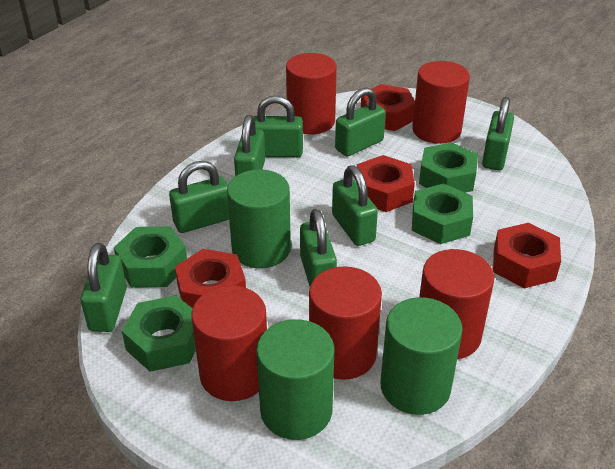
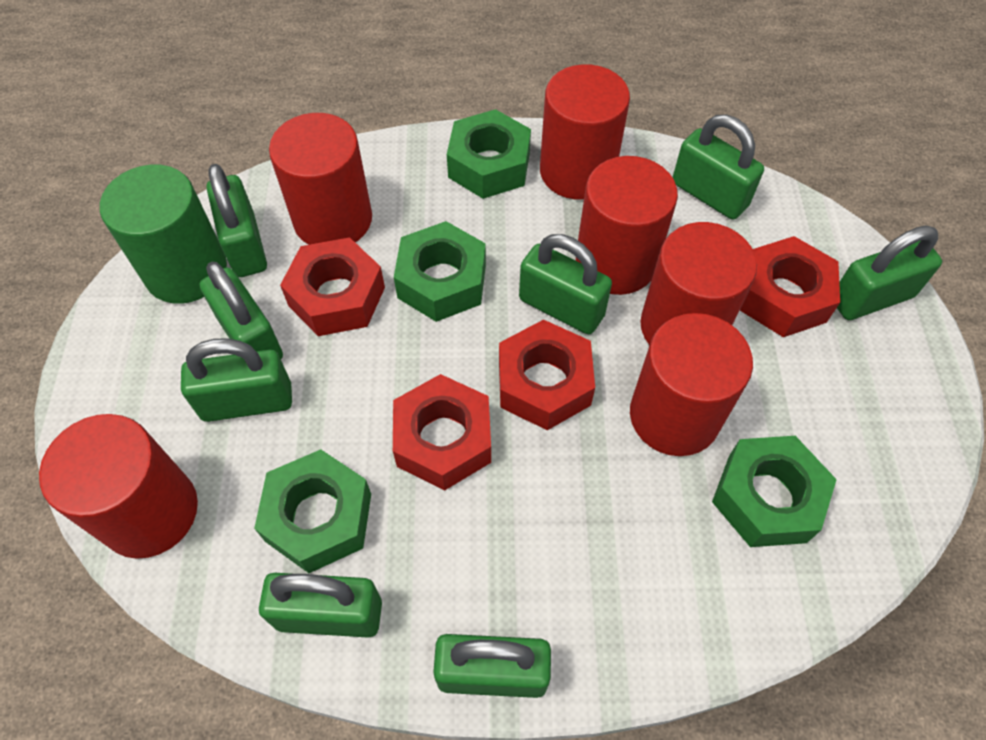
green cylinder: 3 -> 1
red cylinder: 5 -> 6

